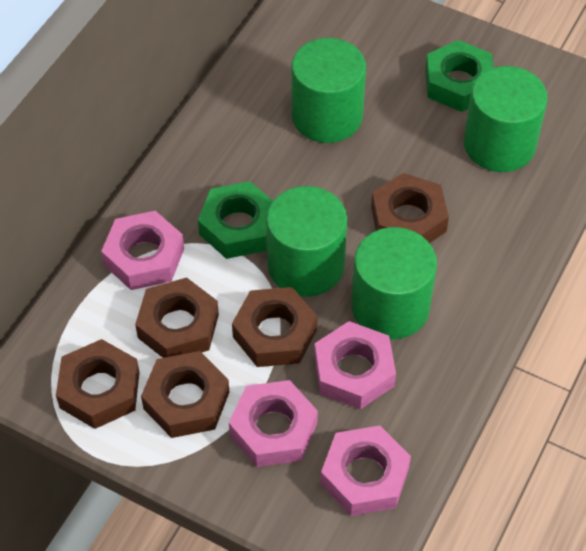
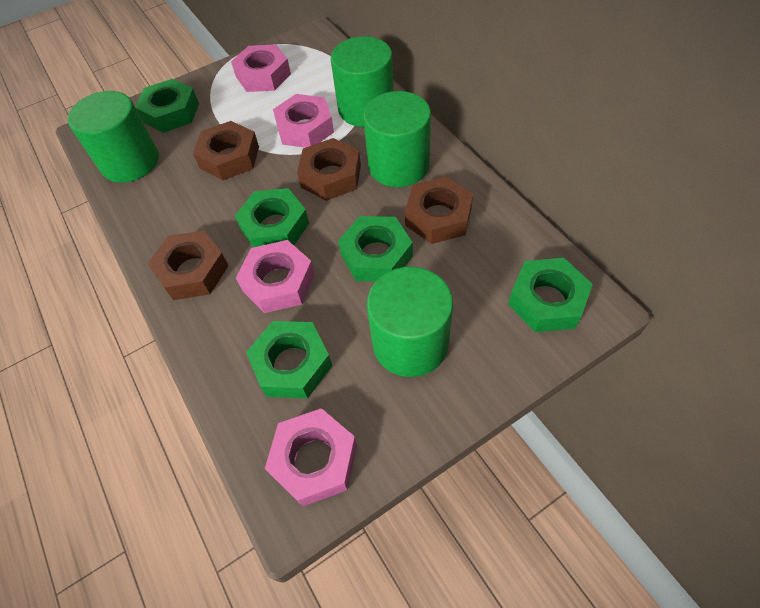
brown nut: 5 -> 4
green nut: 2 -> 5

